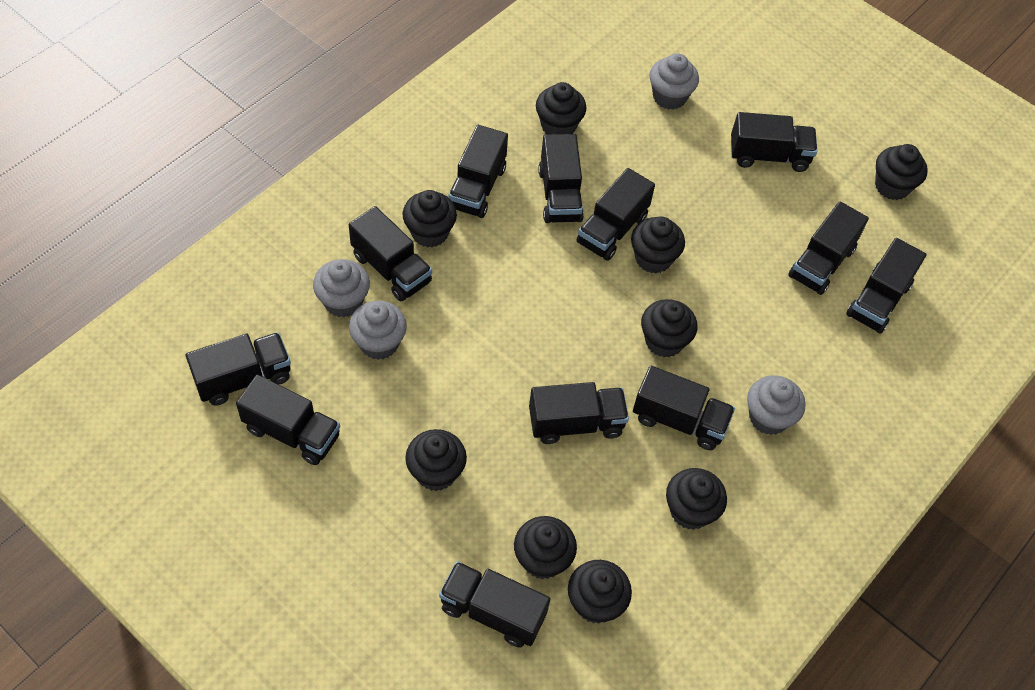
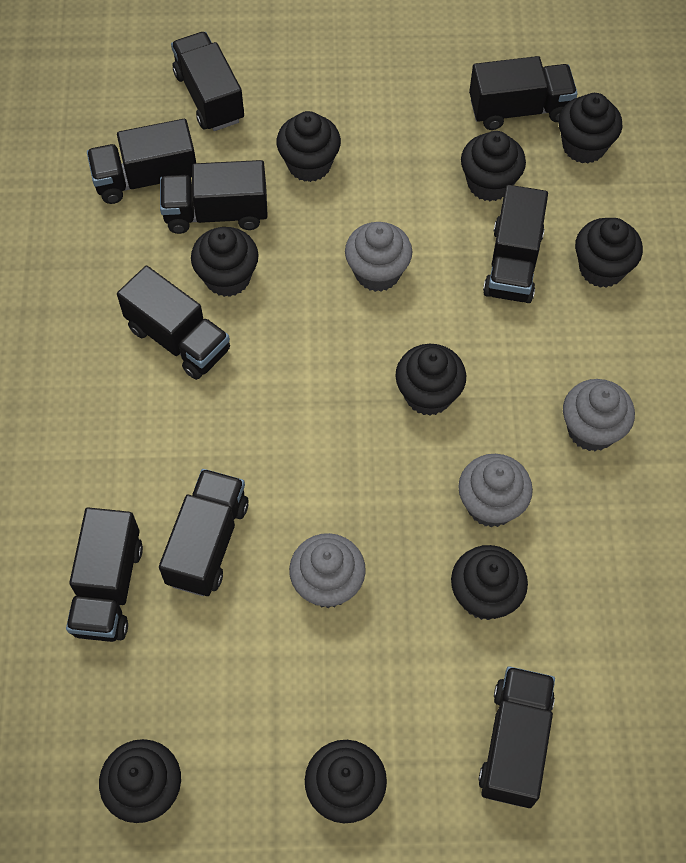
black truck: 12 -> 9

